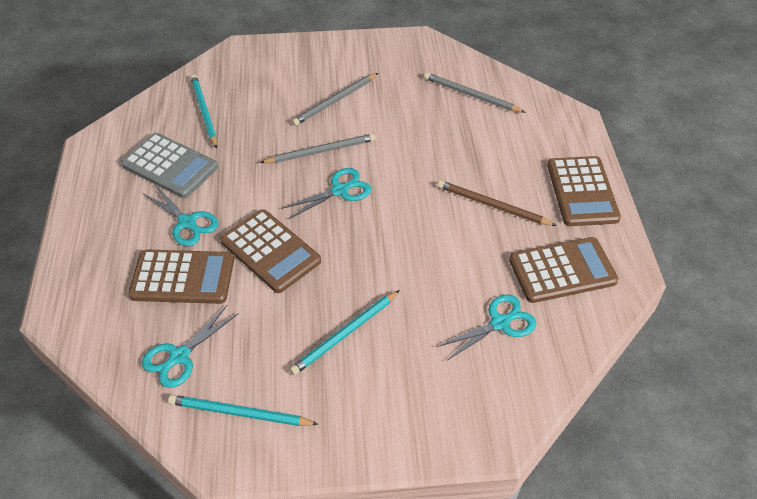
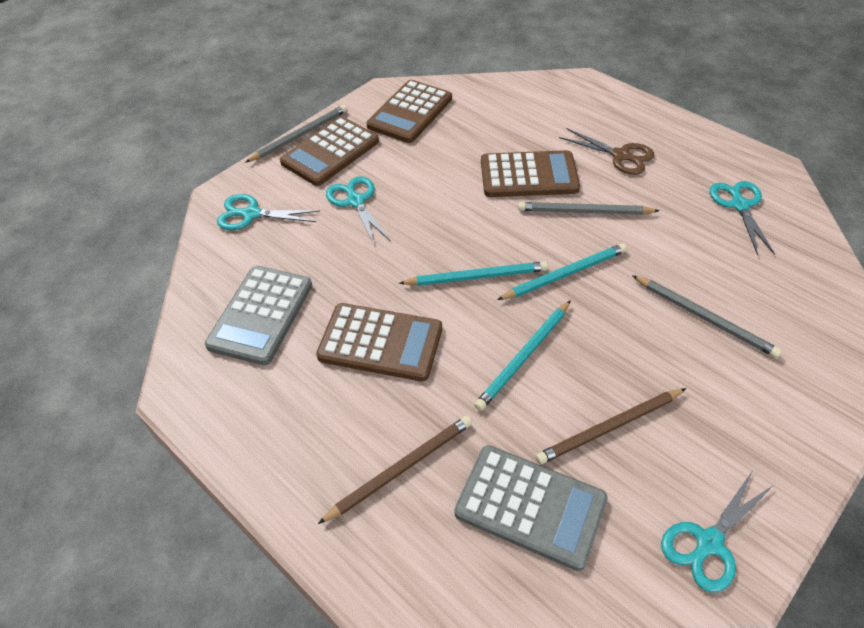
brown pencil: 1 -> 2
brown scissors: 0 -> 1
grey calculator: 1 -> 2

